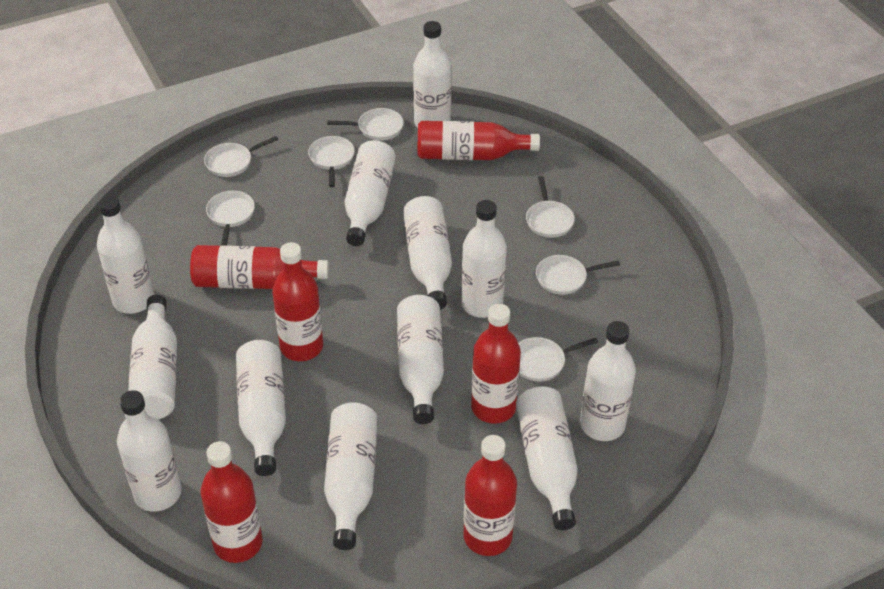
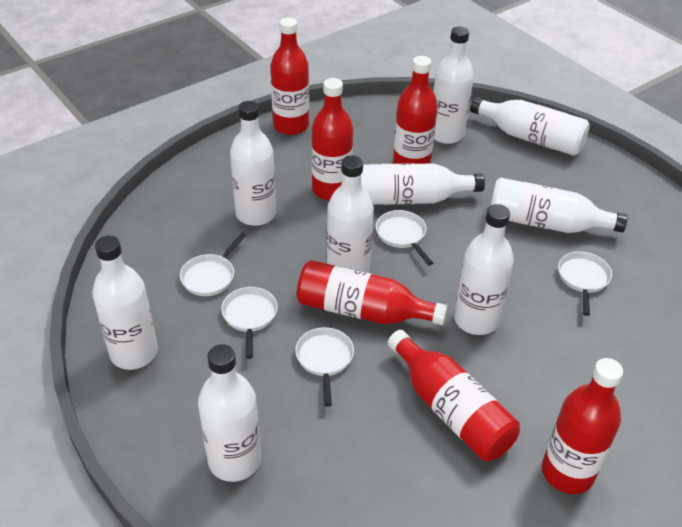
white bottle: 12 -> 9
white pan: 7 -> 5

